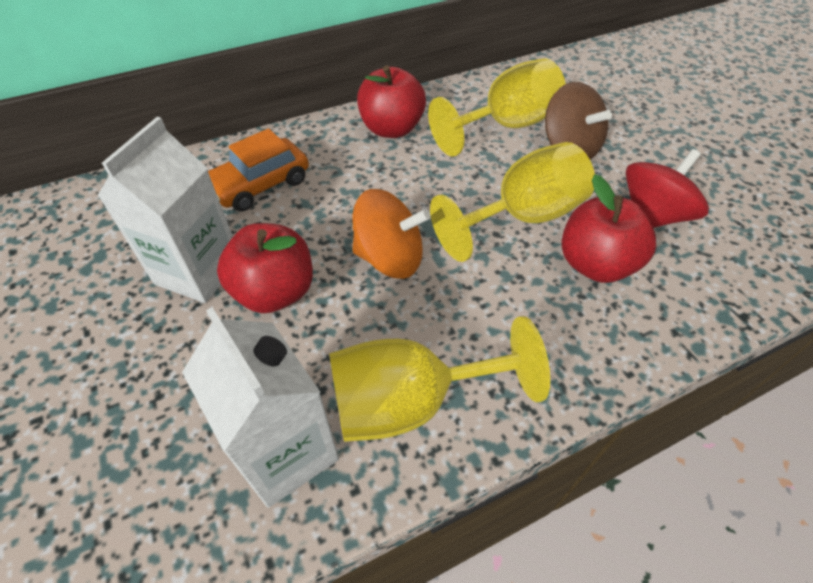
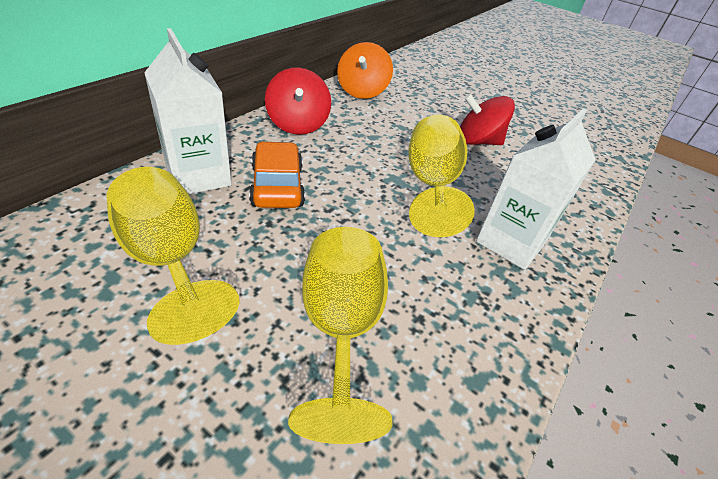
brown spinning top: 1 -> 0
red apple: 3 -> 0
red spinning top: 1 -> 2

